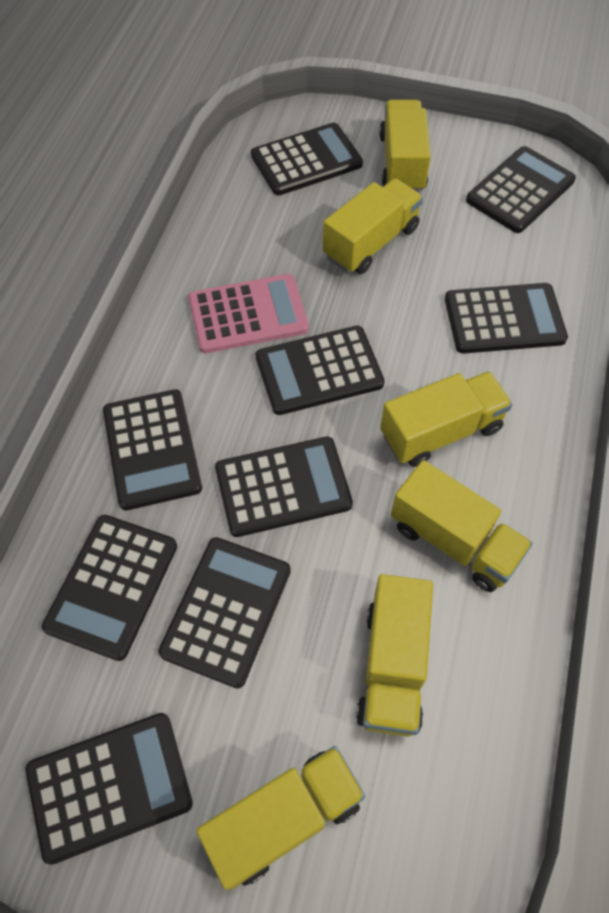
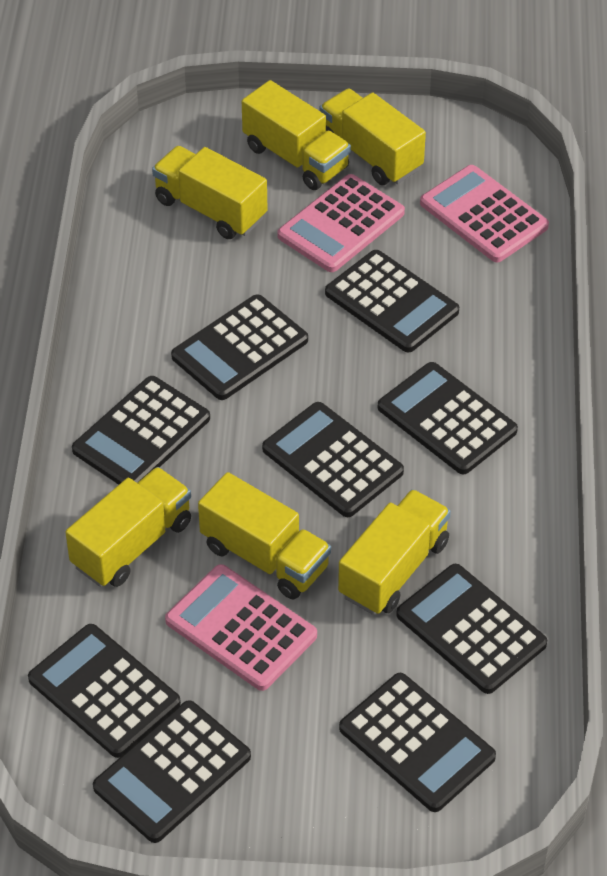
pink calculator: 1 -> 3

